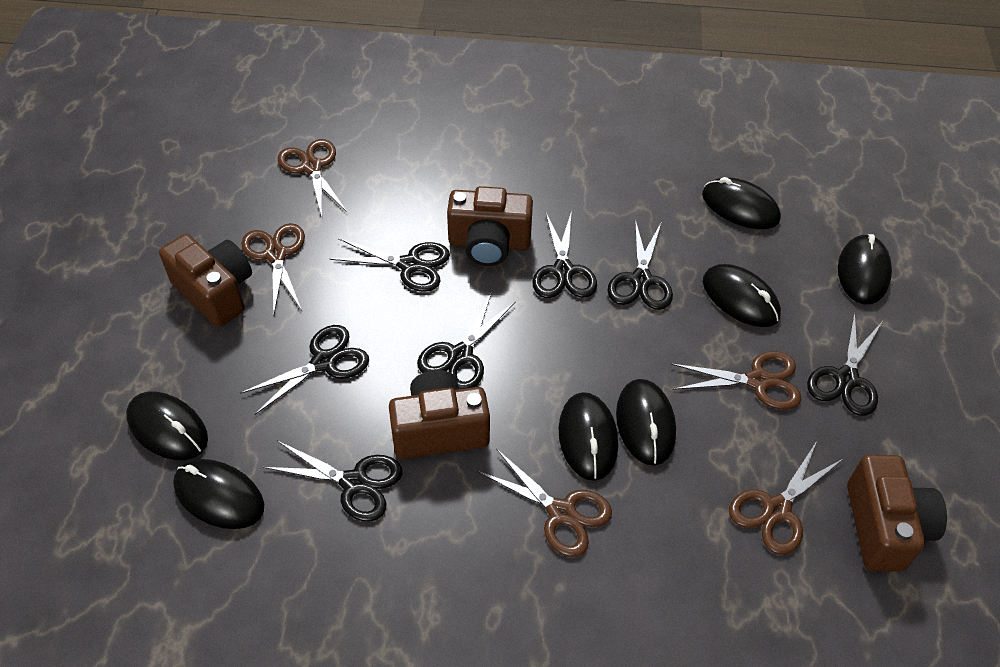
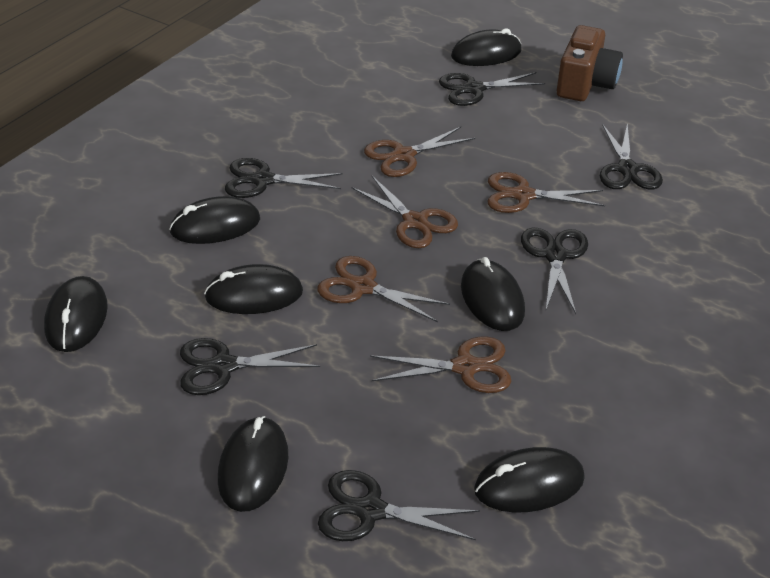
black scissors: 7 -> 6
brown camera: 4 -> 1

